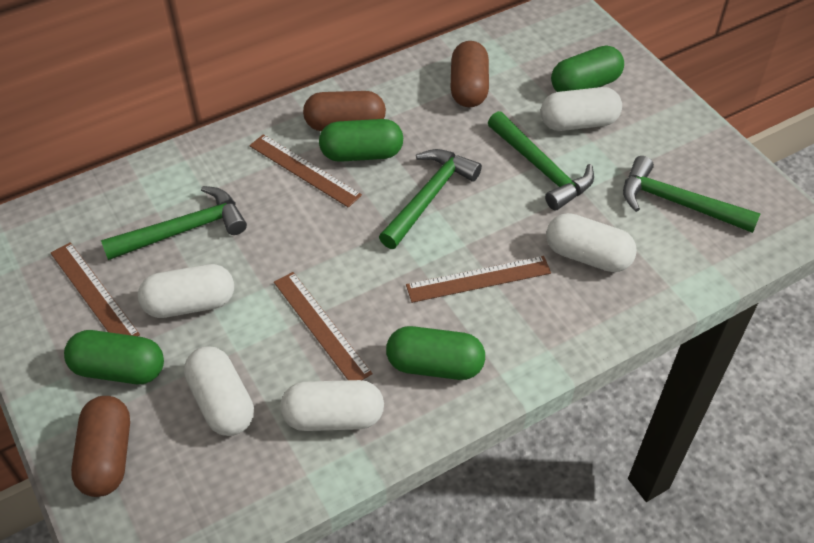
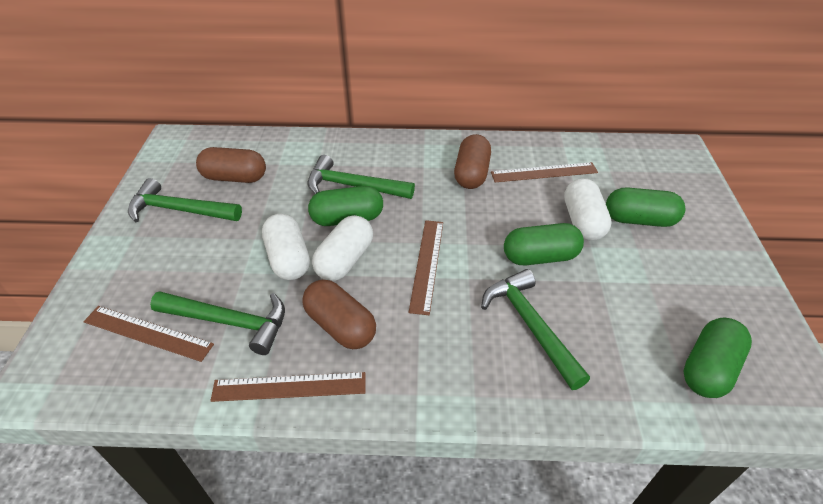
white capsule: 5 -> 3

